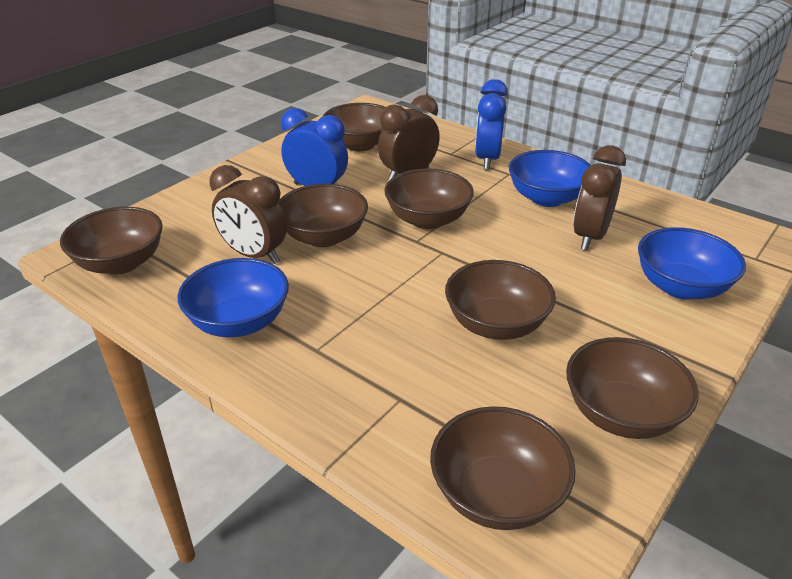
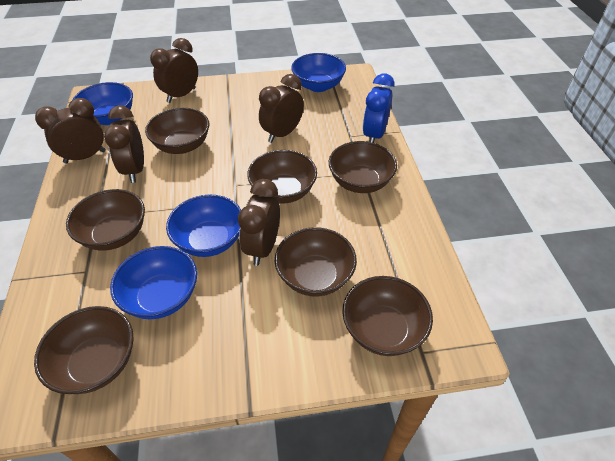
blue bowl: 3 -> 4
blue clock: 2 -> 1
brown clock: 3 -> 5

